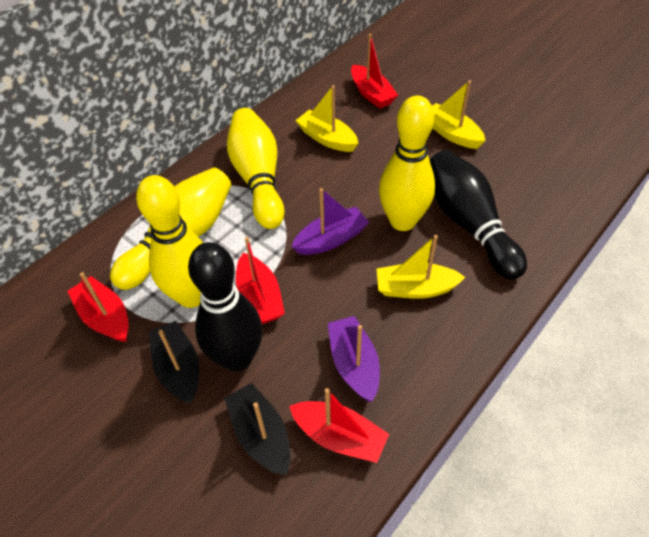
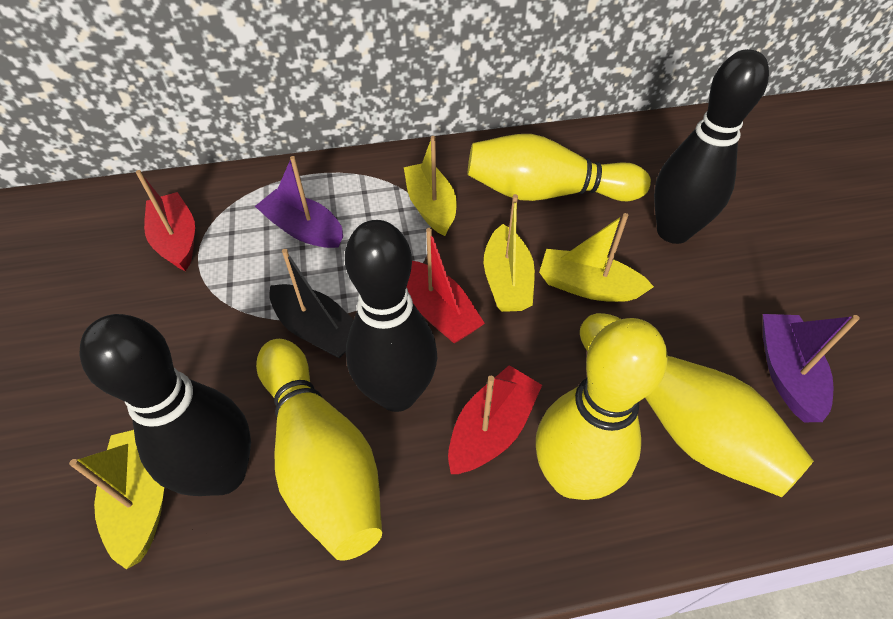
black boat: 2 -> 1
black bowling pin: 2 -> 3
red boat: 4 -> 3
yellow boat: 3 -> 4

